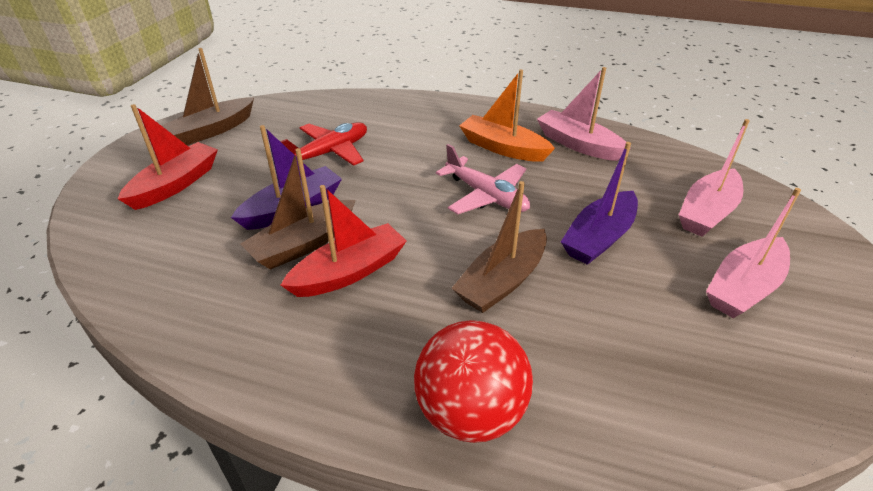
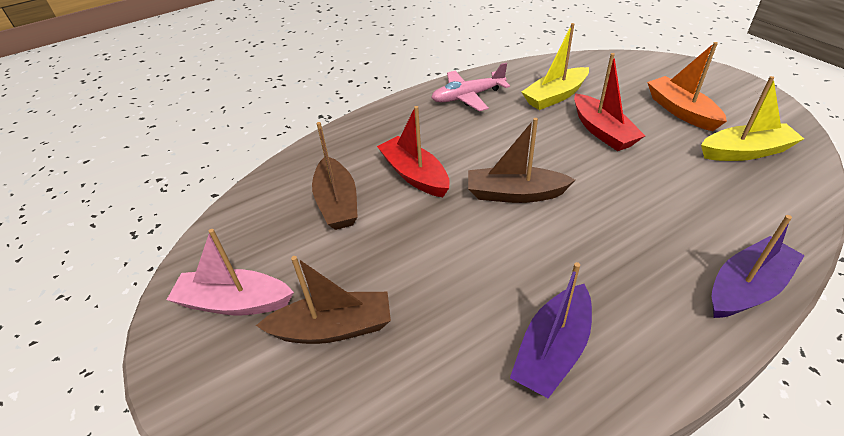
pink boat: 3 -> 1
red ball: 1 -> 0
red plane: 1 -> 0
yellow boat: 0 -> 2

